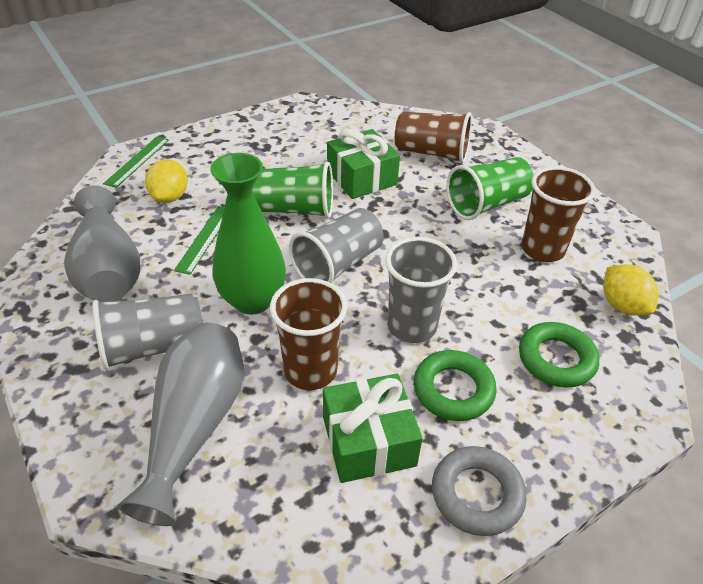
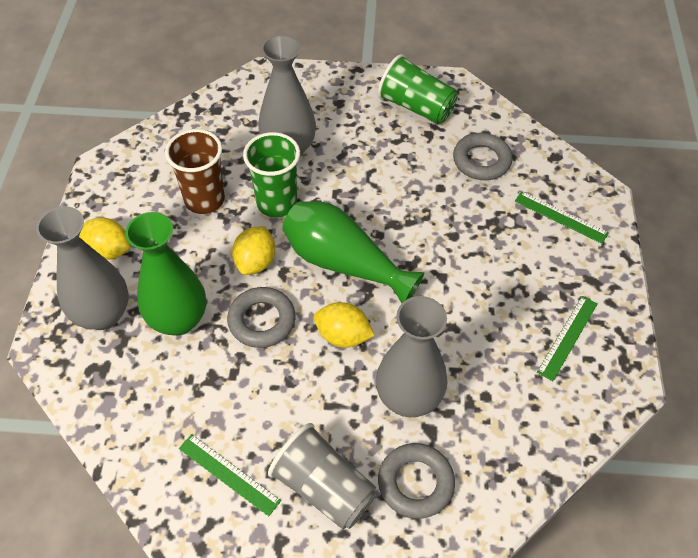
brown cup: 3 -> 1
green gift: 2 -> 0
green ring: 2 -> 0
green ruler: 2 -> 3
green vase: 1 -> 2
grey cup: 3 -> 1
grey ring: 1 -> 3
grey vase: 2 -> 3
yellow lemon: 2 -> 3

